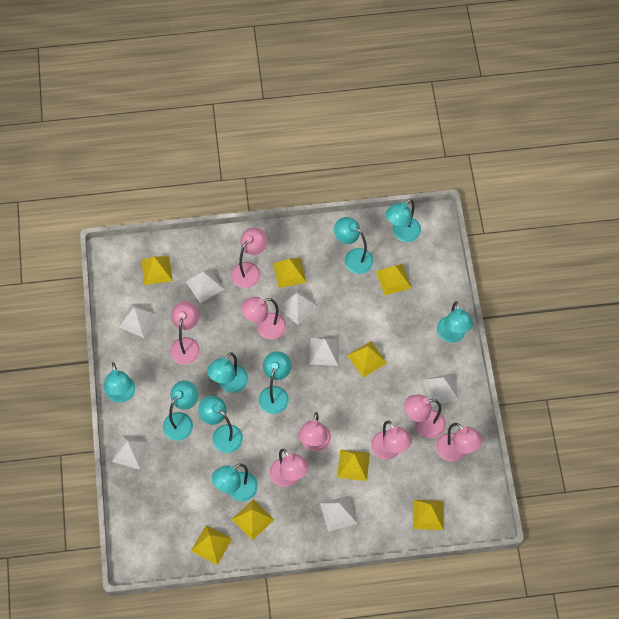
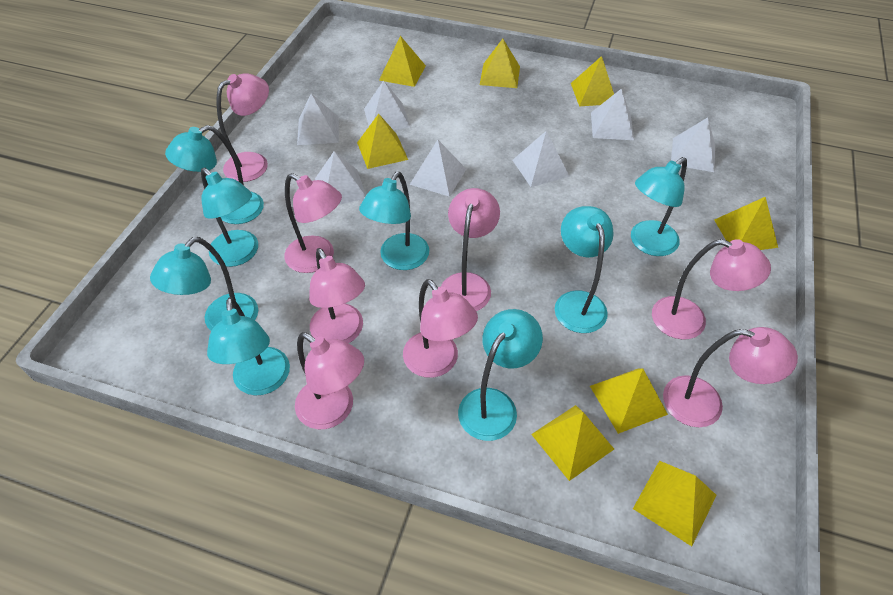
turquoise lamp: 9 -> 8

